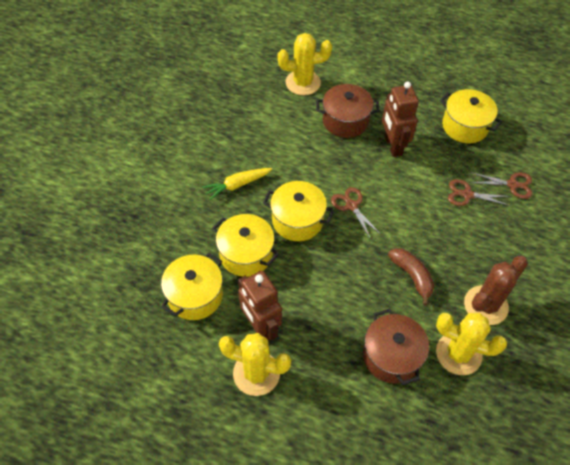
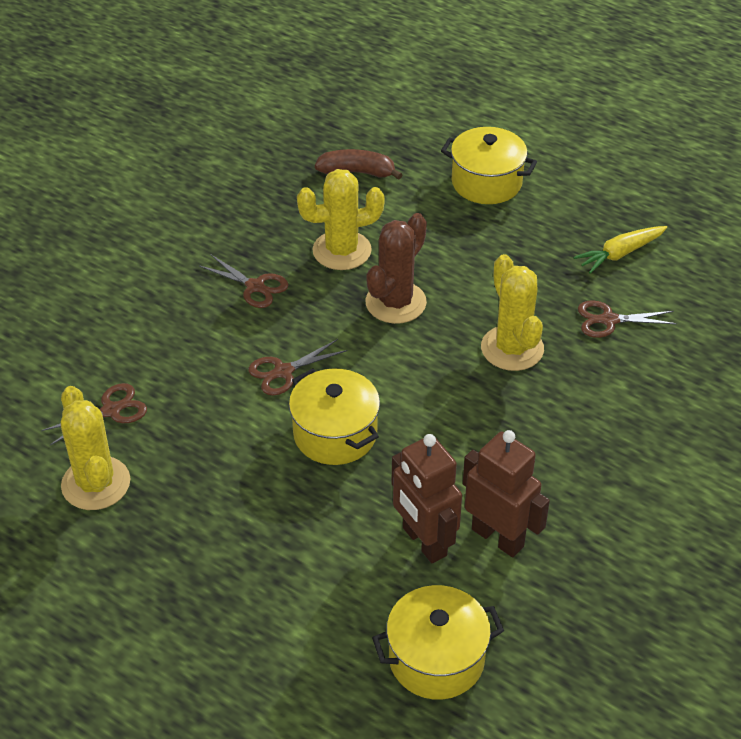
brown pot: 2 -> 0
brown scissors: 3 -> 4
yellow pot: 4 -> 3

